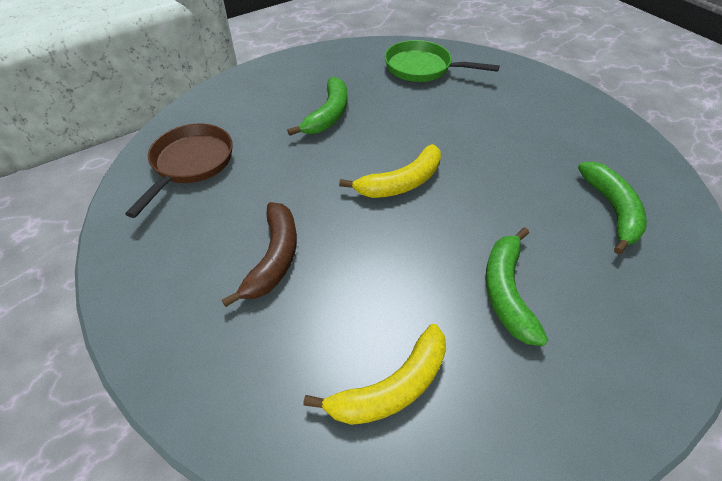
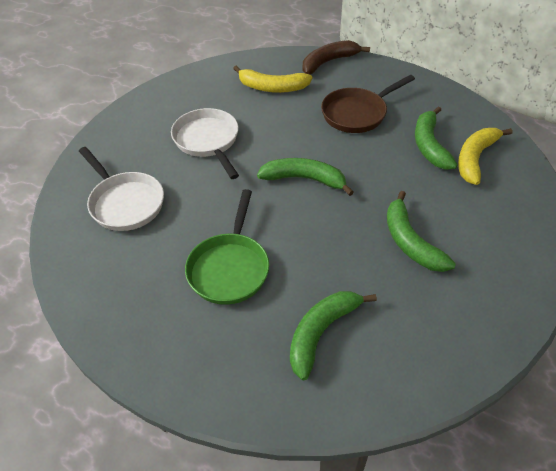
green banana: 3 -> 4
white pan: 0 -> 2

